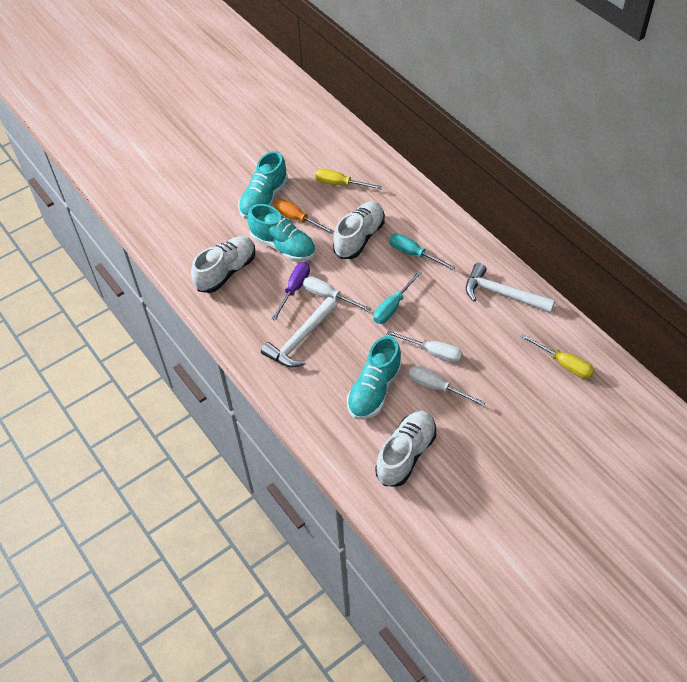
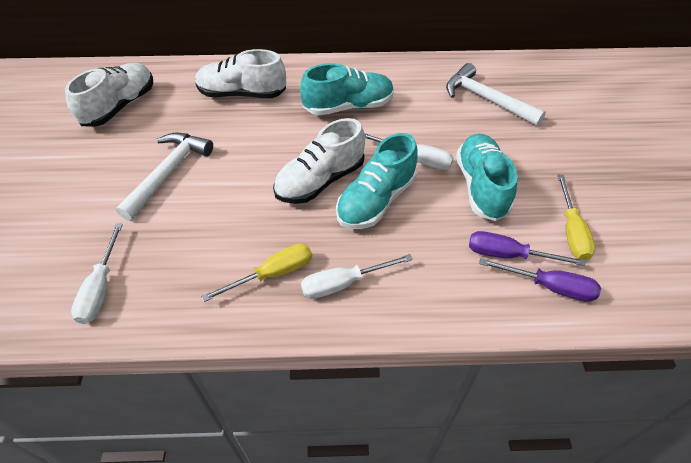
orange screwdriver: 1 -> 0
purple screwdriver: 1 -> 2
turquoise screwdriver: 2 -> 0

